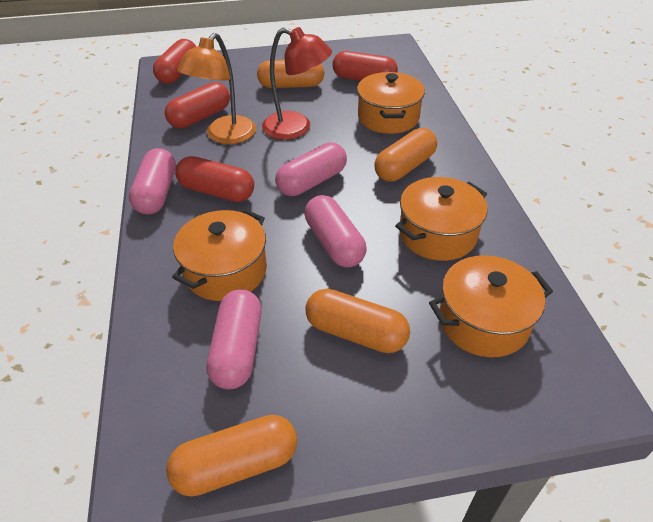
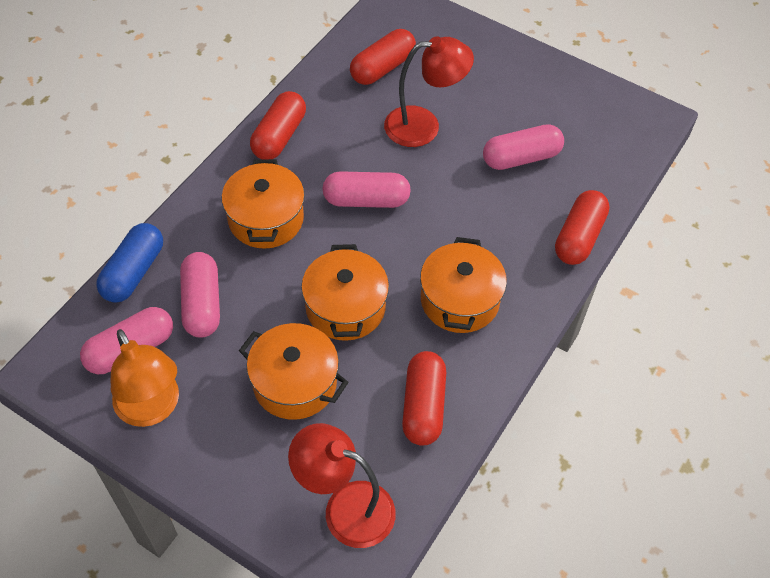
blue capsule: 0 -> 1
orange capsule: 4 -> 0
red lamp: 1 -> 2

